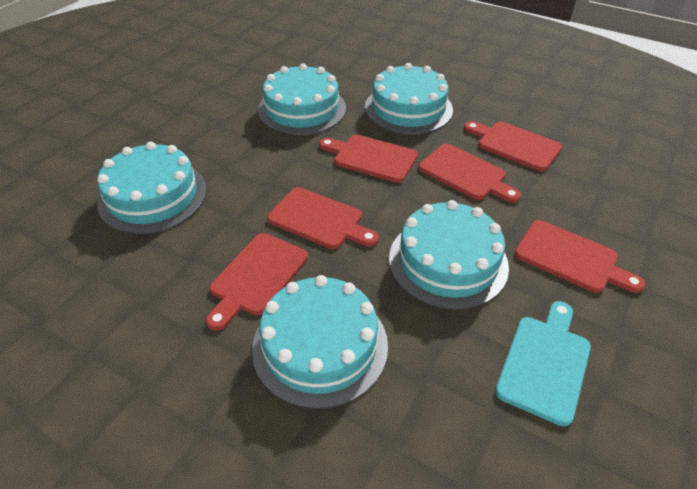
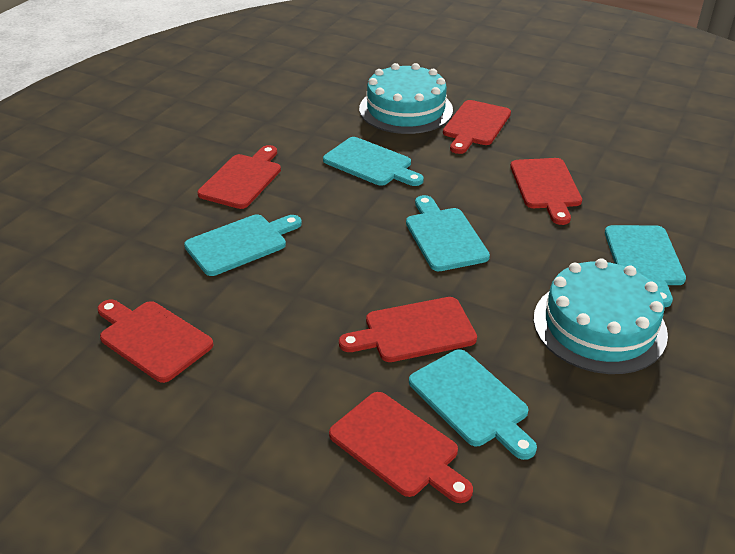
turquoise cake: 5 -> 2
turquoise cutting board: 1 -> 5

